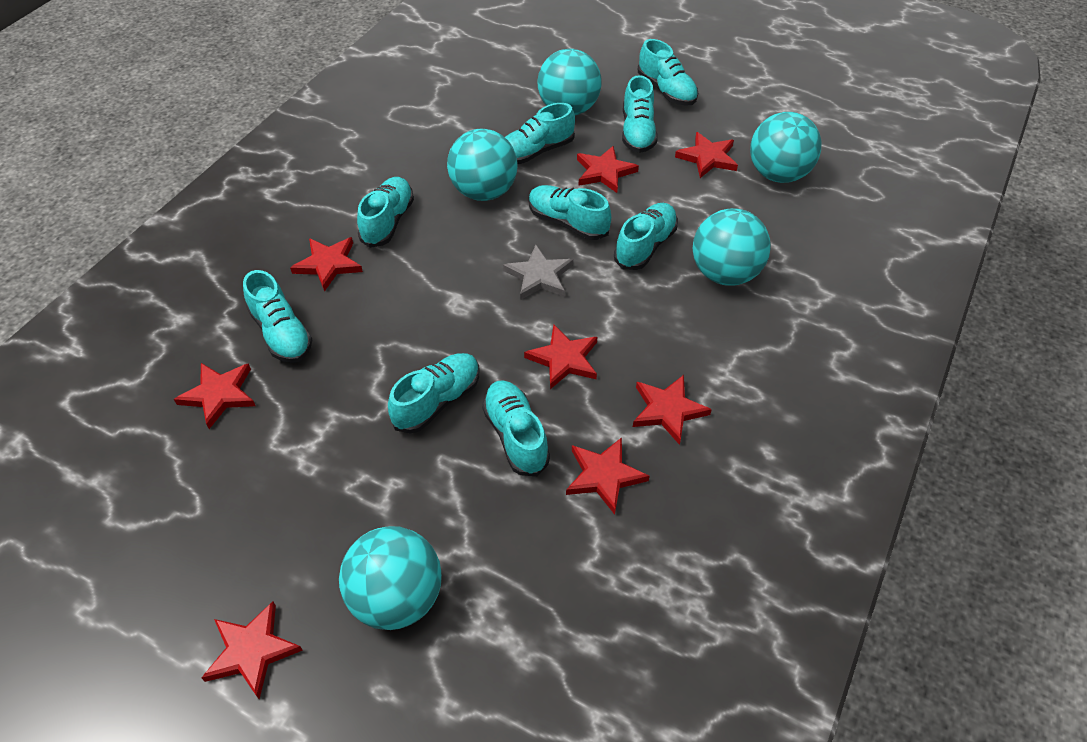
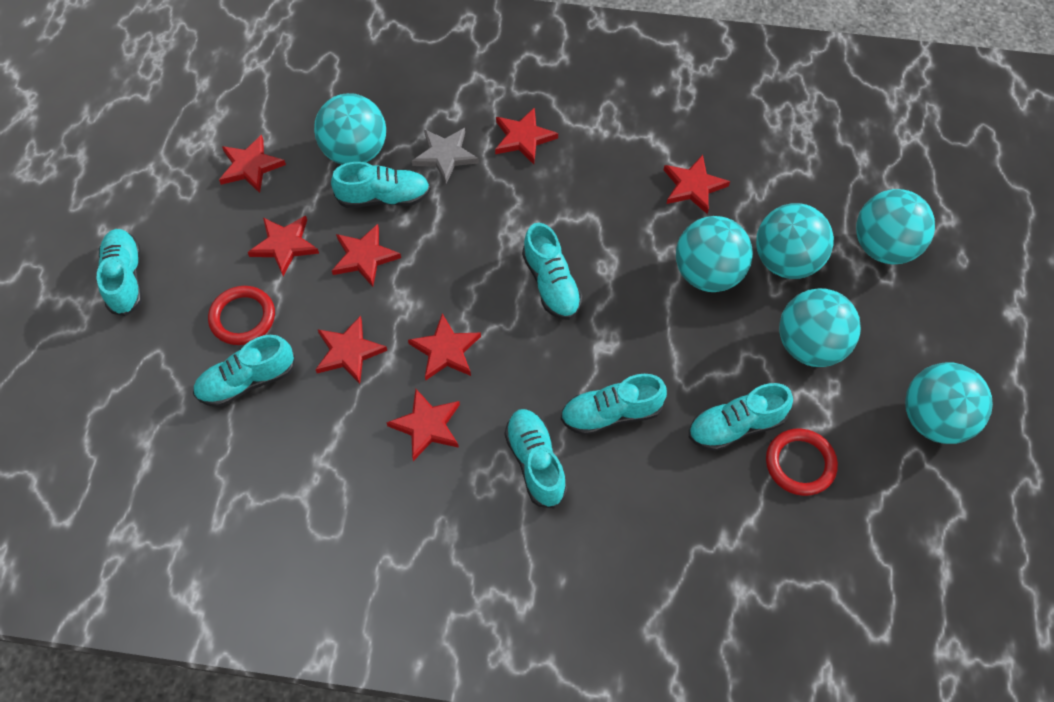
red ring: 0 -> 2
turquoise ball: 5 -> 6
turquoise shoe: 9 -> 7

